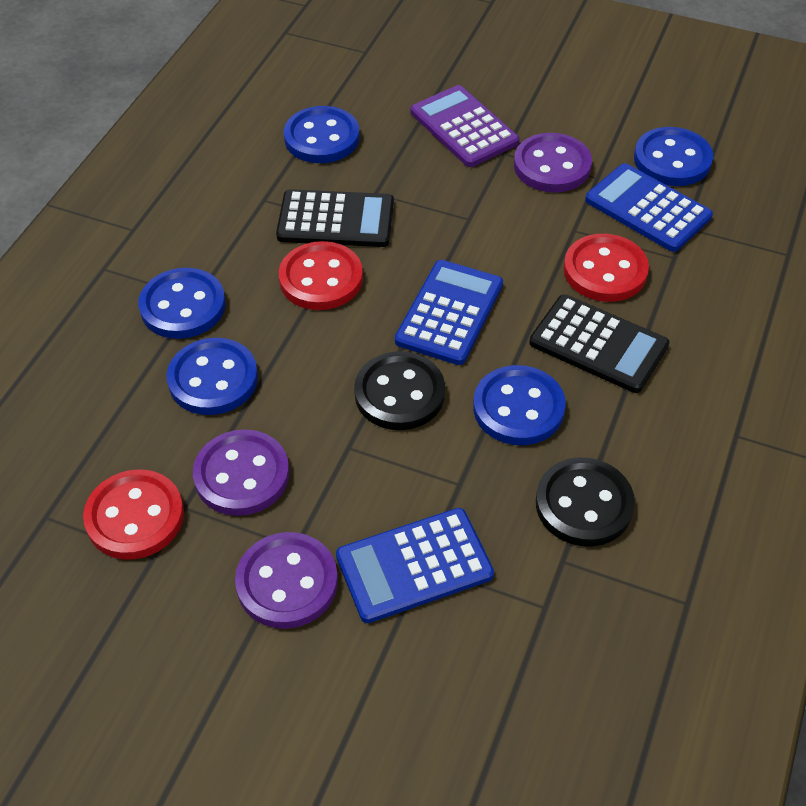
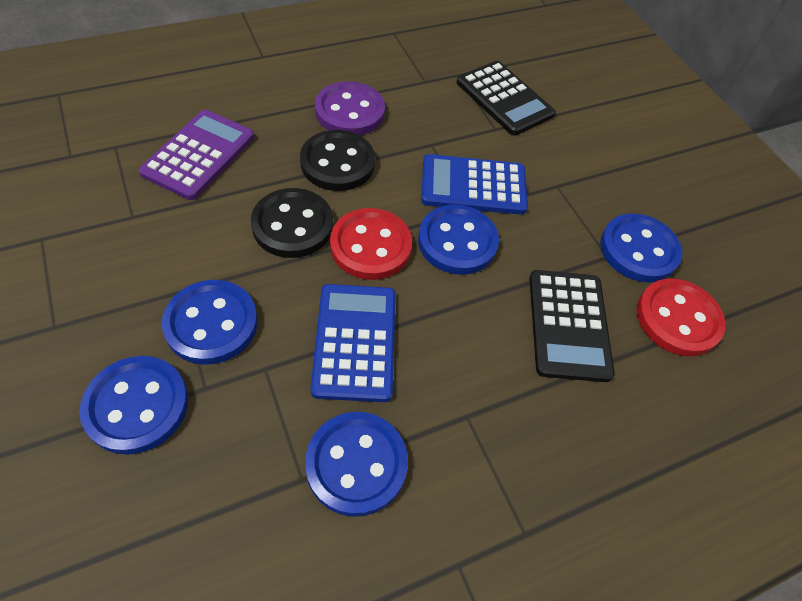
blue calculator: 3 -> 2
purple button: 3 -> 1
red button: 3 -> 2

